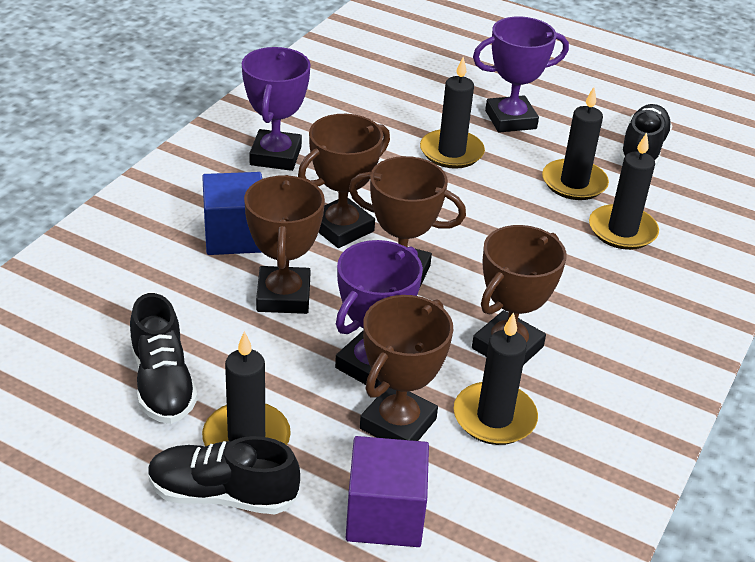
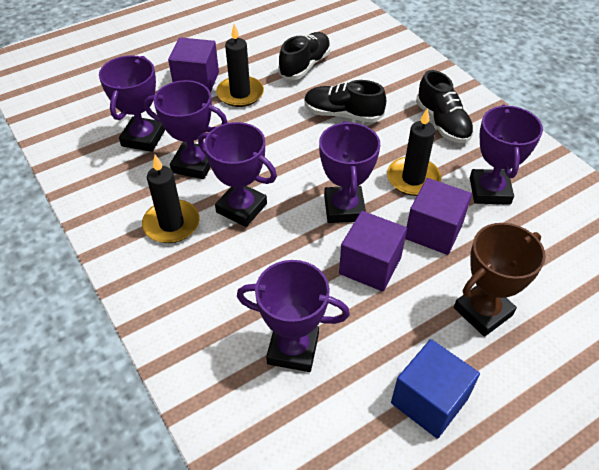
black candle: 5 -> 3
brown trophy: 5 -> 1
purple cube: 1 -> 3
purple trophy: 3 -> 6

